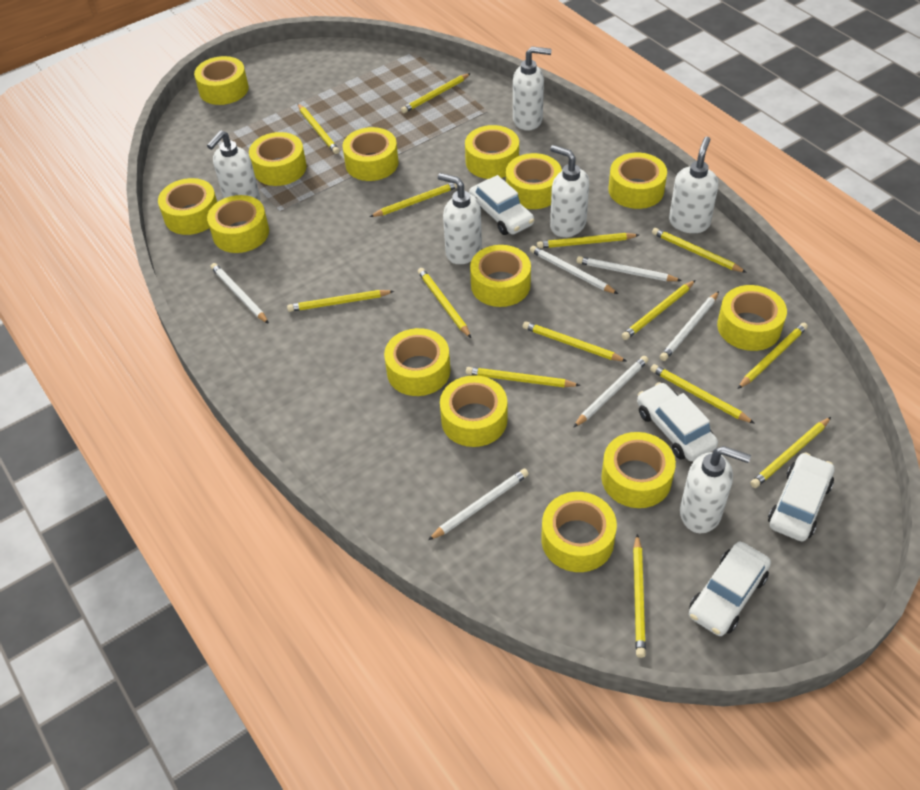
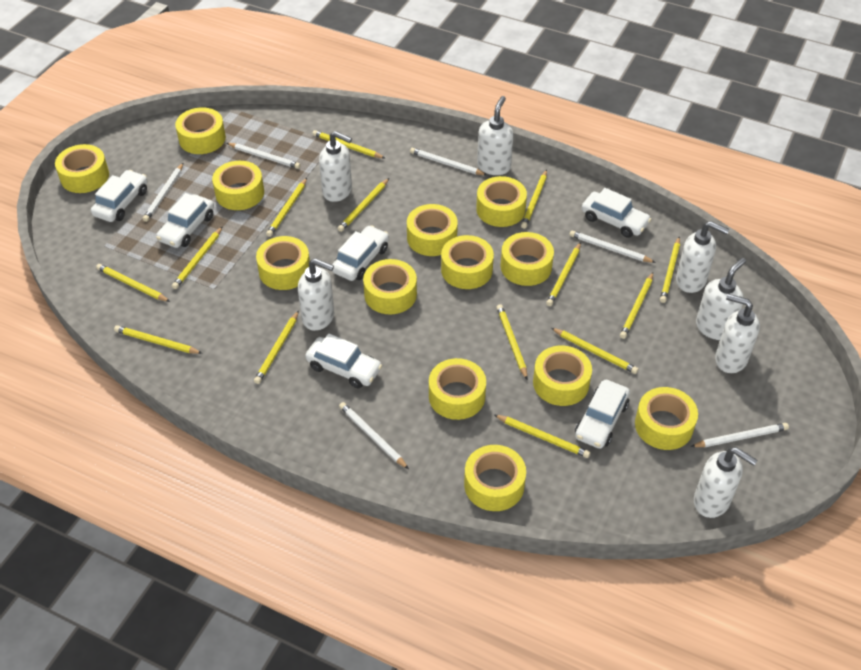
white car: 4 -> 6
white soap dispenser: 6 -> 7
yellow tape: 14 -> 13

